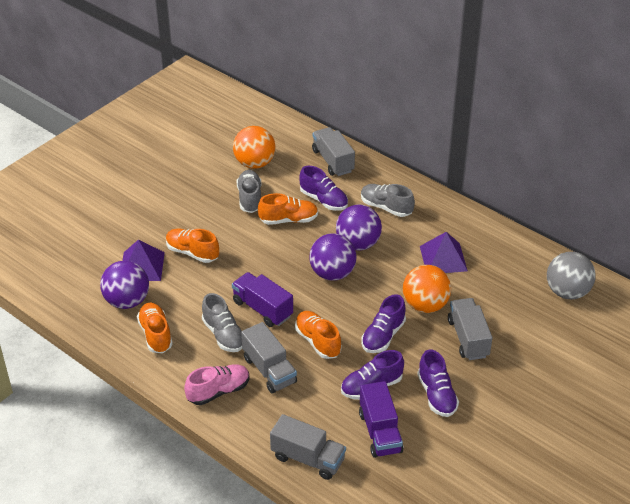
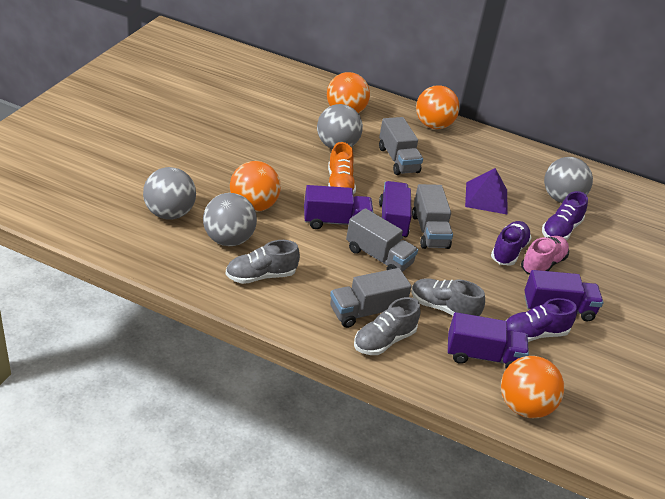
grey ball: 1 -> 4
orange ball: 2 -> 4
orange shoe: 4 -> 1
purple ball: 3 -> 0
purple pyramid: 2 -> 1
purple shoe: 4 -> 3
purple truck: 2 -> 4

